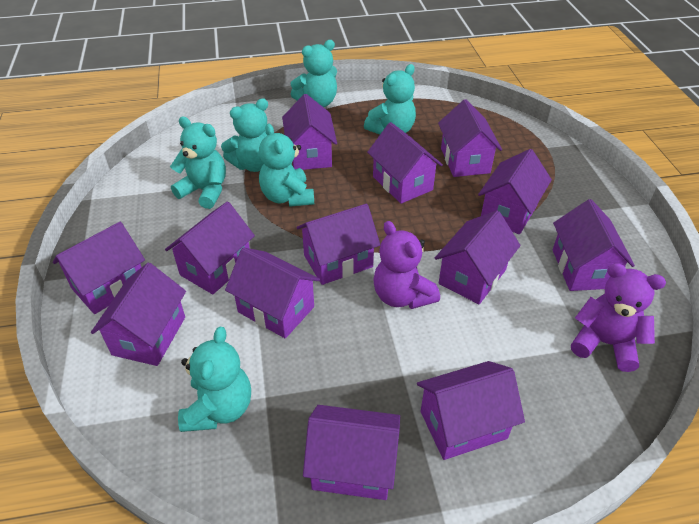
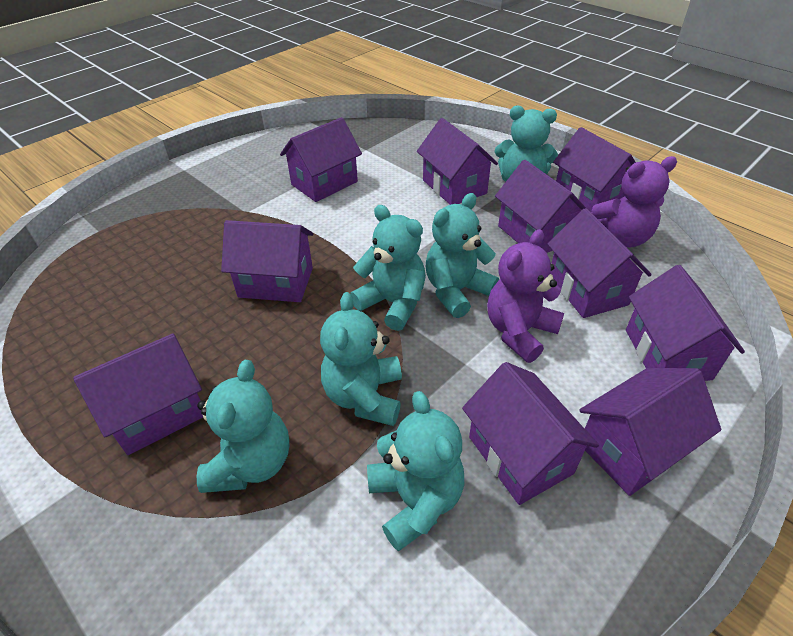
purple house: 13 -> 10

